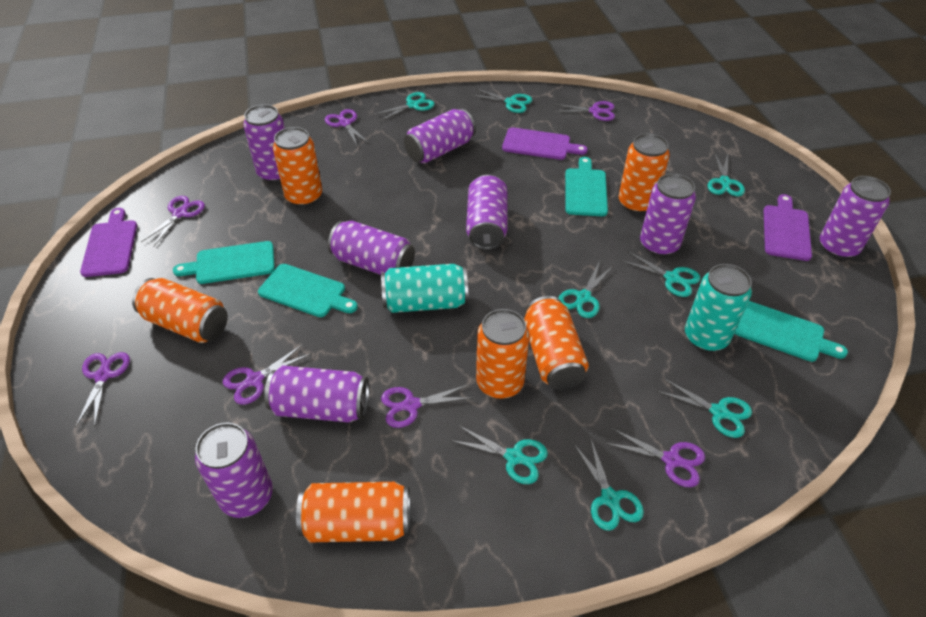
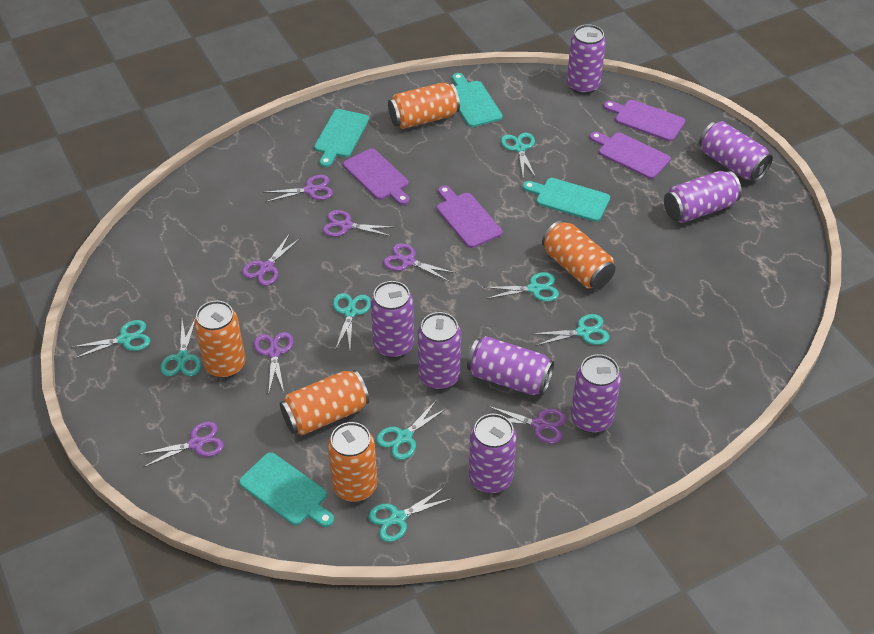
orange can: 6 -> 5
purple cutting board: 3 -> 4
turquoise can: 2 -> 0

